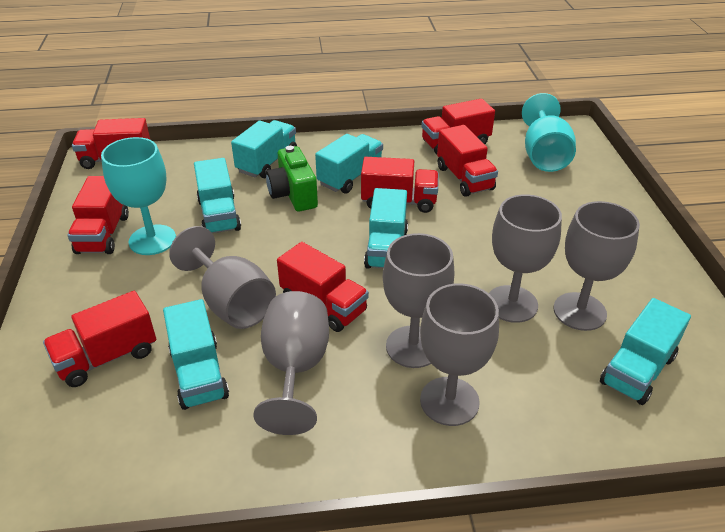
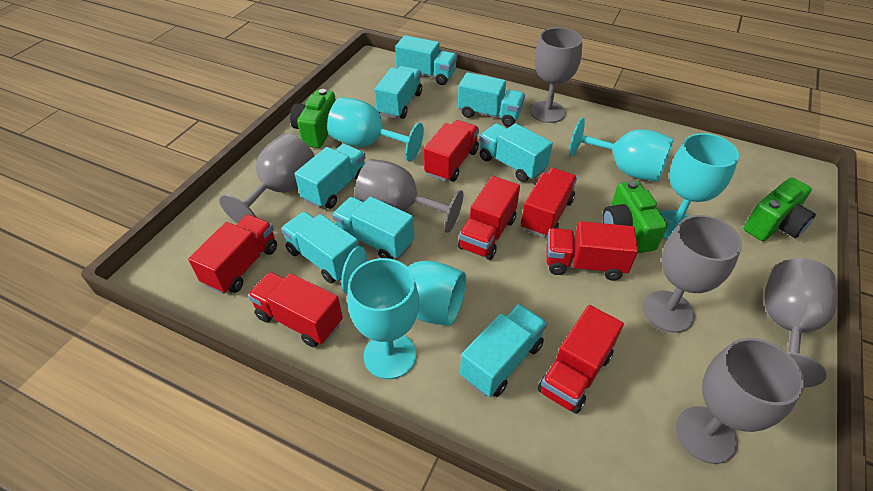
green camera: 1 -> 3
turquoise goblet: 2 -> 5
turquoise truck: 6 -> 8

